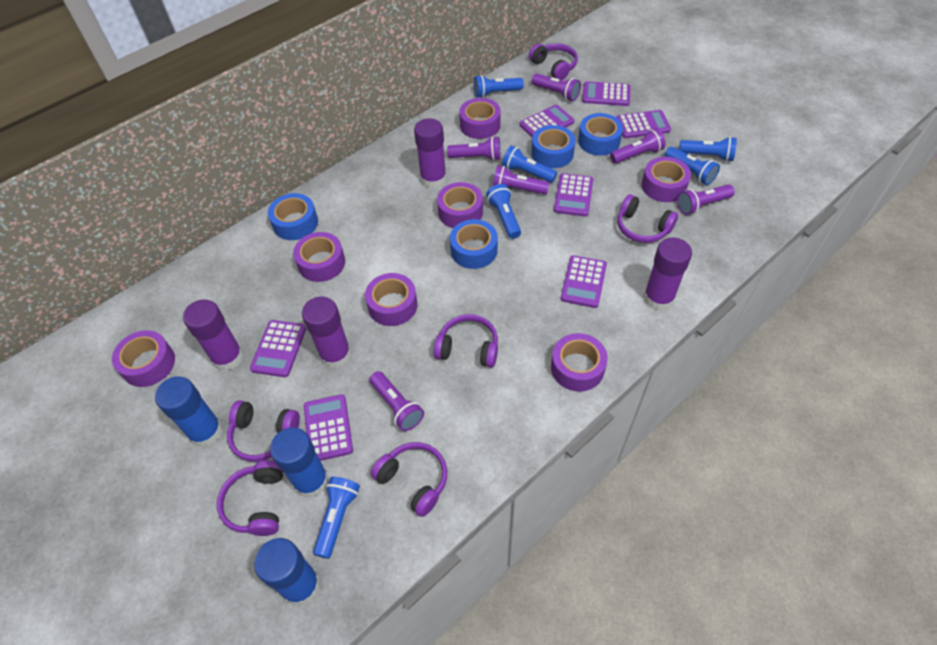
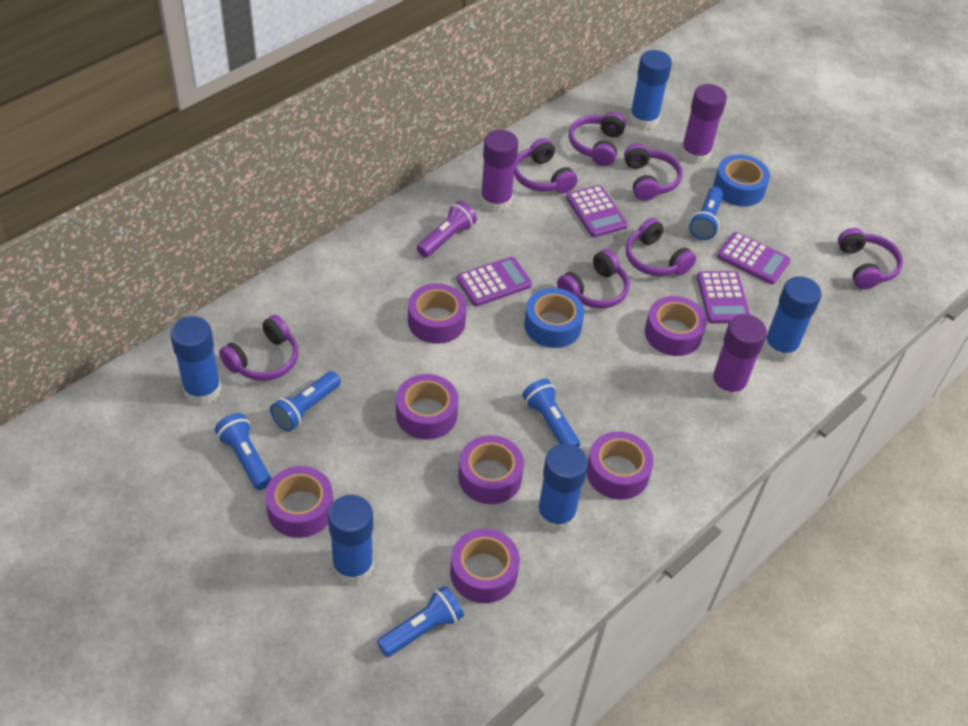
blue flashlight: 6 -> 5
blue glue stick: 3 -> 5
blue tape: 4 -> 2
purple calculator: 7 -> 4
purple flashlight: 6 -> 1
purple glue stick: 4 -> 3
purple headphones: 6 -> 7

